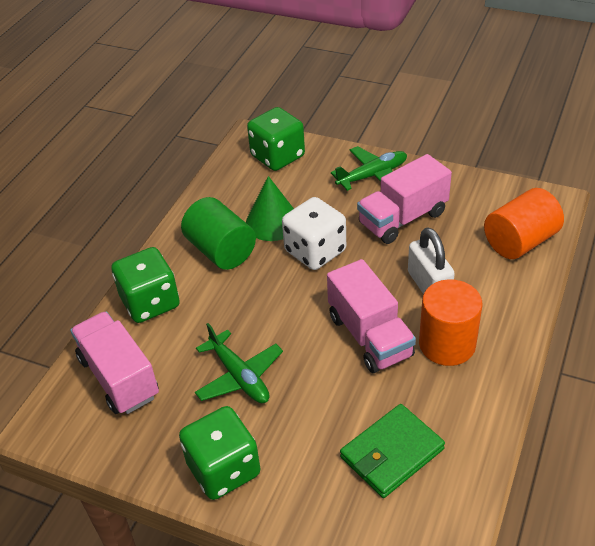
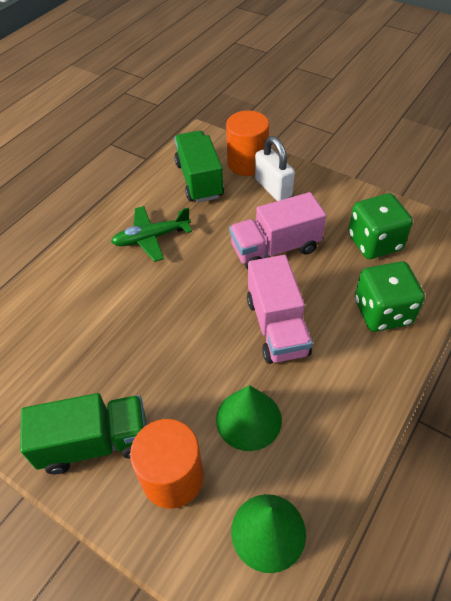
green cone: 1 -> 2
green cylinder: 1 -> 0
green dice: 3 -> 2
green plane: 2 -> 1
green truck: 0 -> 2
green wallet: 1 -> 0
pink truck: 3 -> 2
white dice: 1 -> 0

